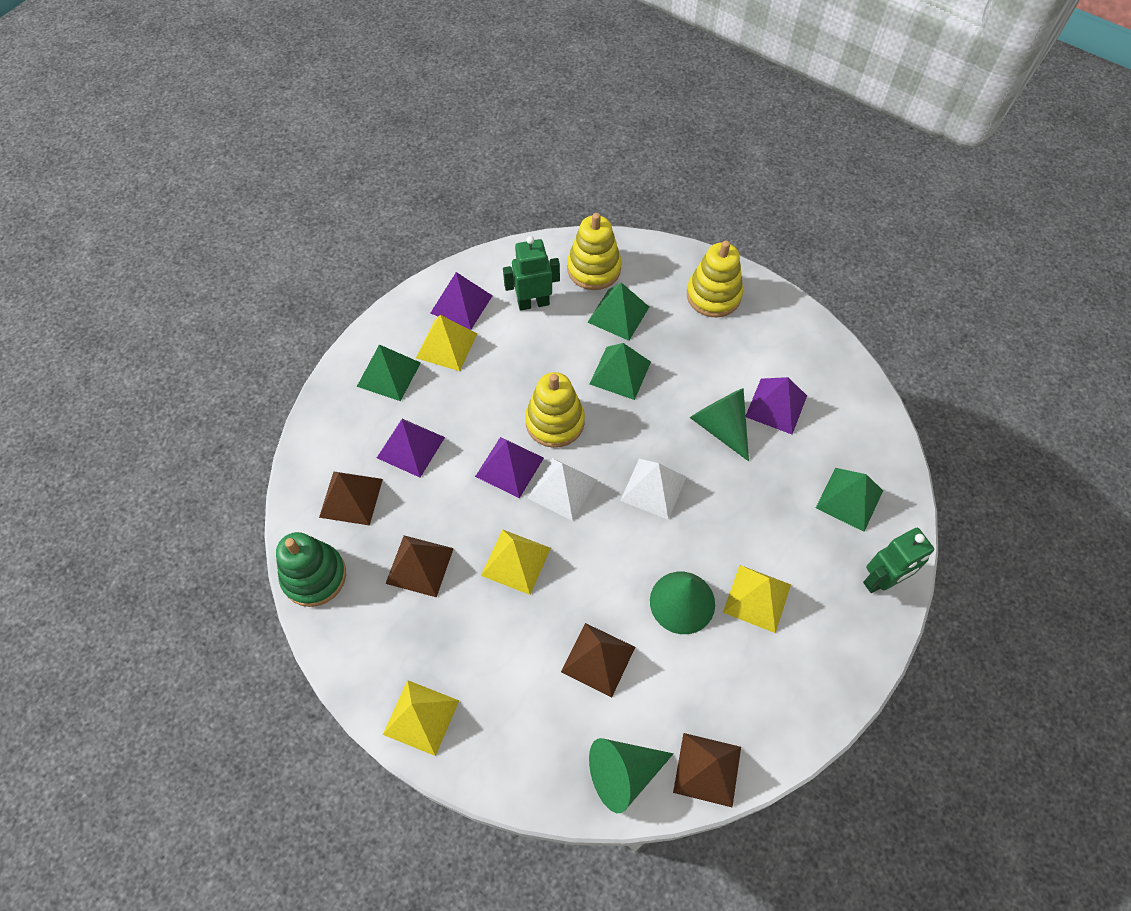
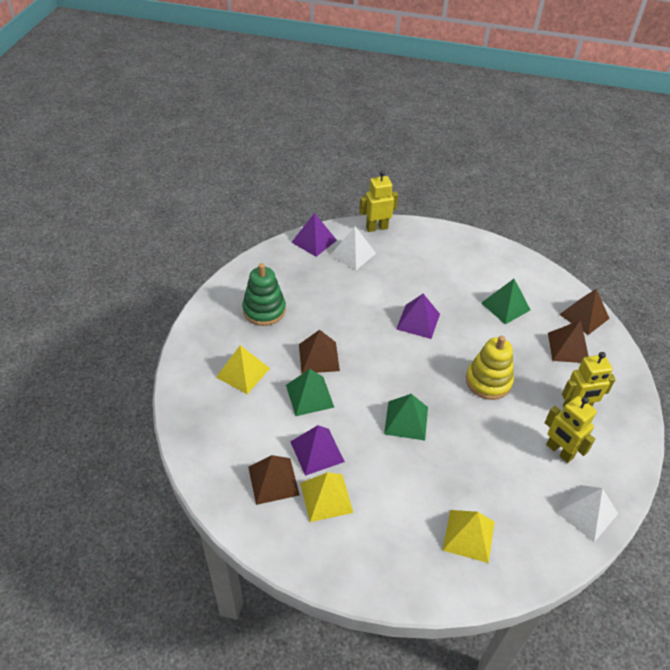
green cone: 3 -> 0
green pyramid: 4 -> 3
green robot: 2 -> 0
purple pyramid: 4 -> 3
yellow pyramid: 4 -> 3
yellow robot: 0 -> 3
yellow stacking toy: 3 -> 1

